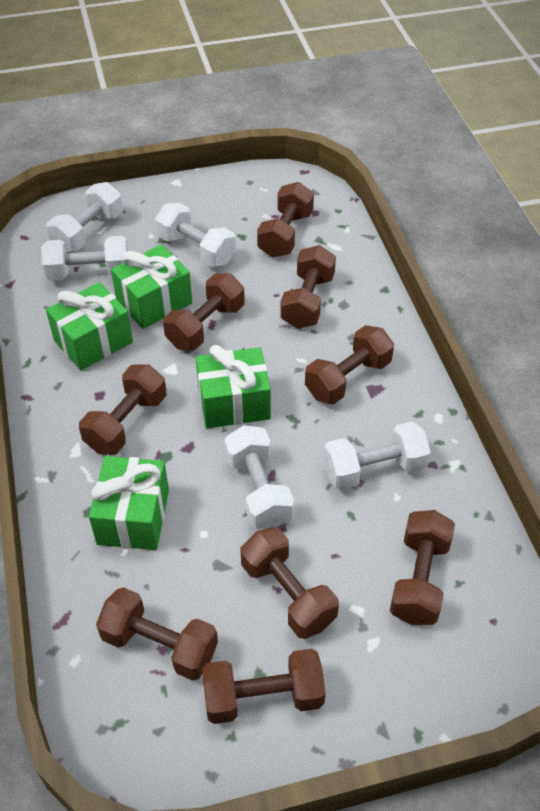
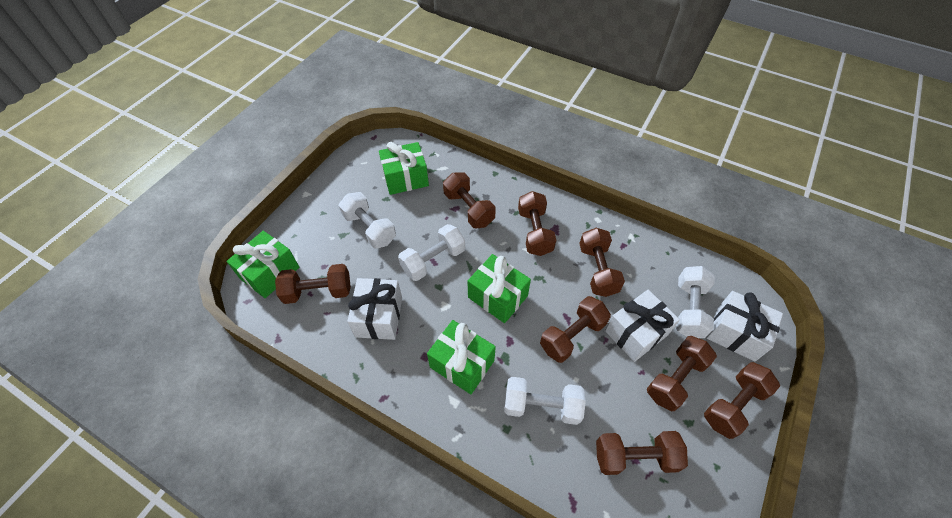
brown dumbbell: 9 -> 8
white dumbbell: 5 -> 4
white gift: 0 -> 3

